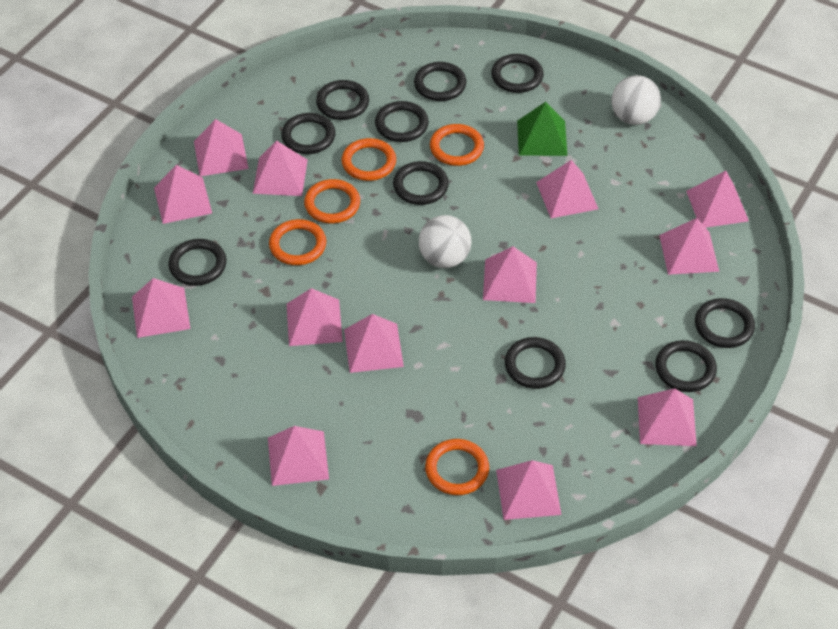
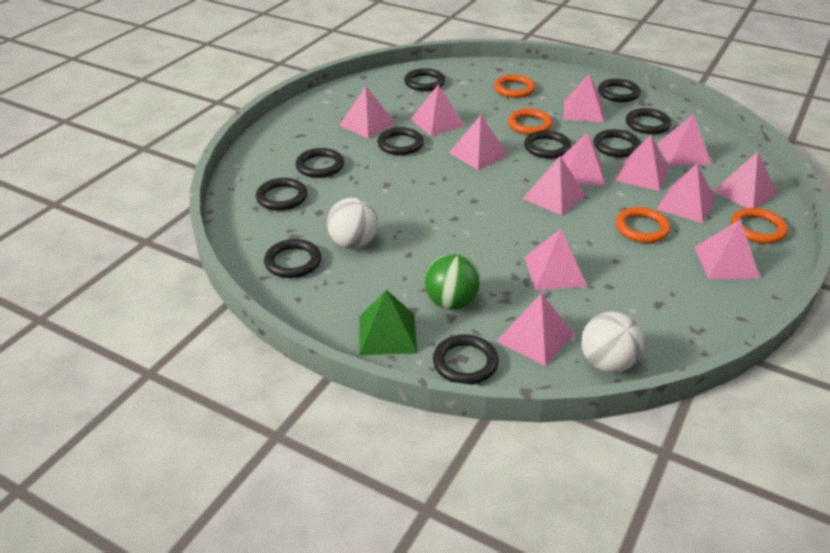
green ball: 0 -> 1
orange ring: 5 -> 4

